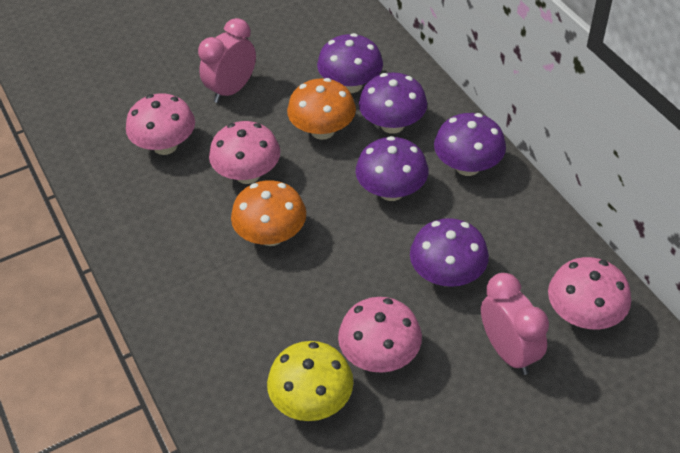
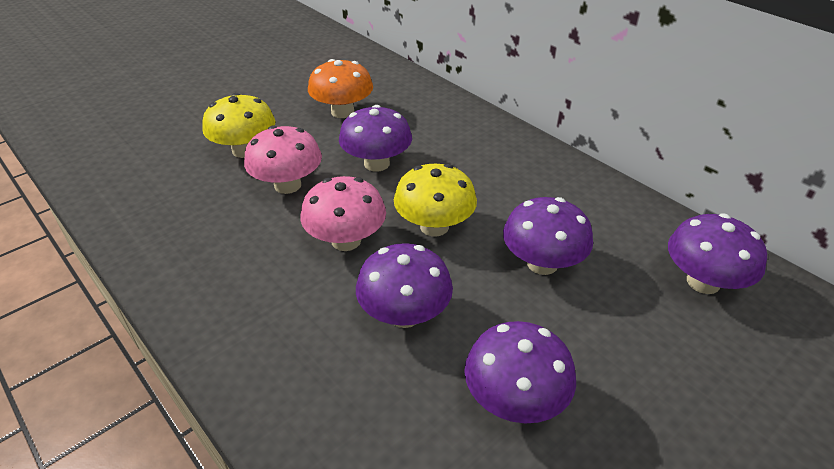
orange mushroom: 2 -> 1
pink clock: 2 -> 0
pink mushroom: 4 -> 2
yellow mushroom: 1 -> 2

